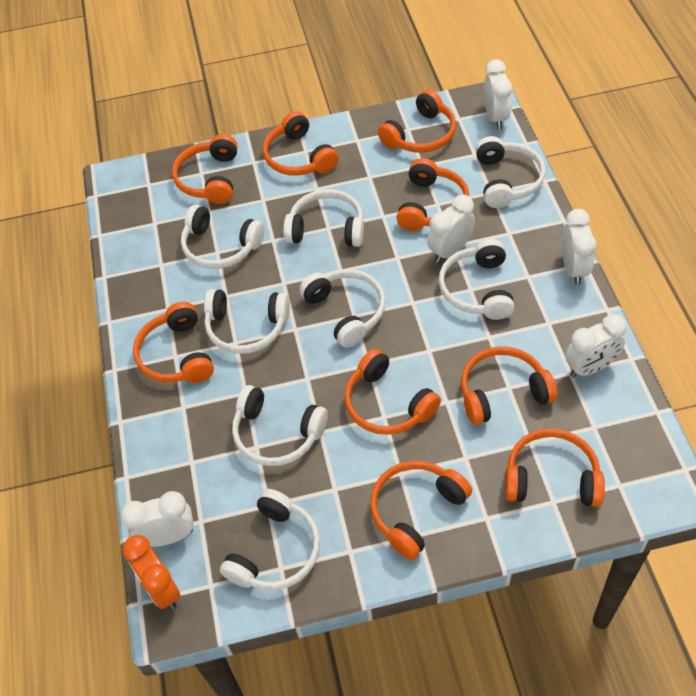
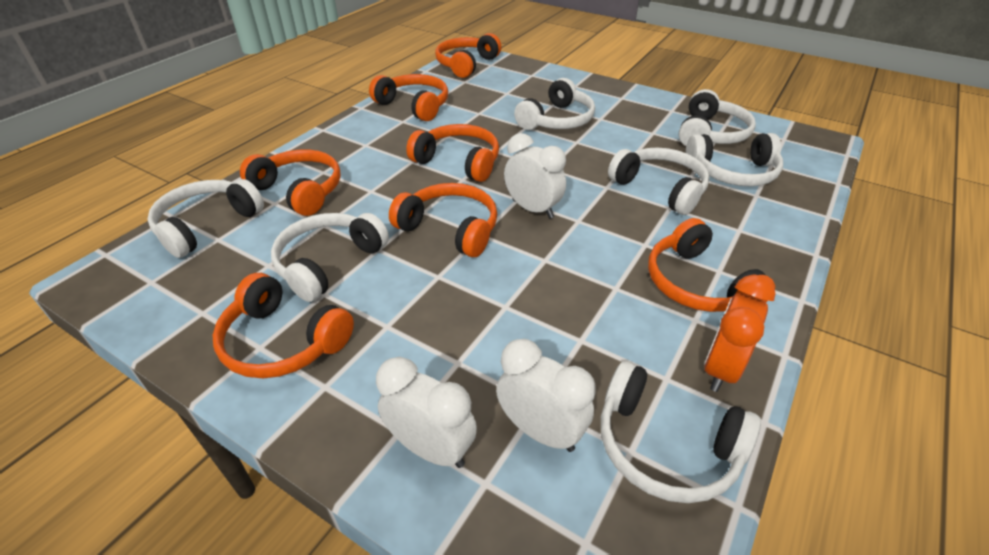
orange headphones: 9 -> 7
white clock: 5 -> 3
white headphones: 8 -> 7

